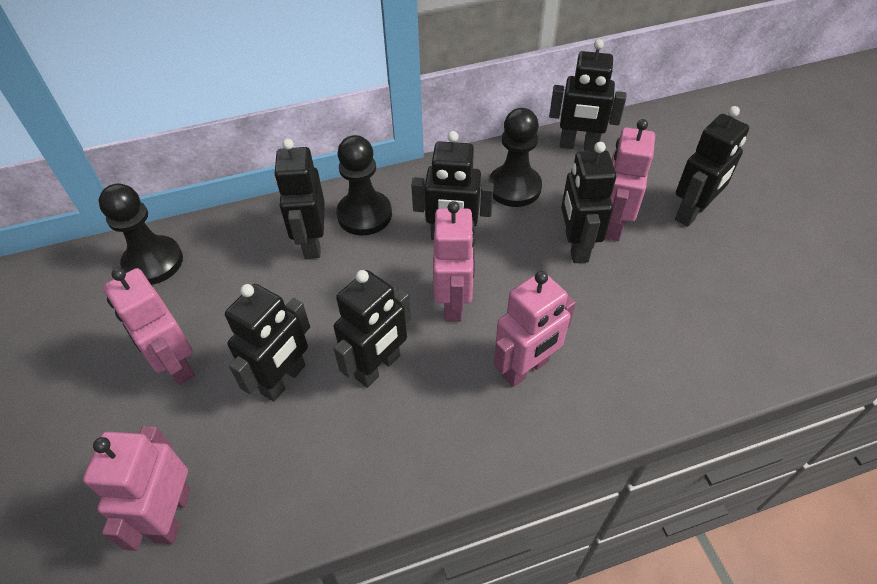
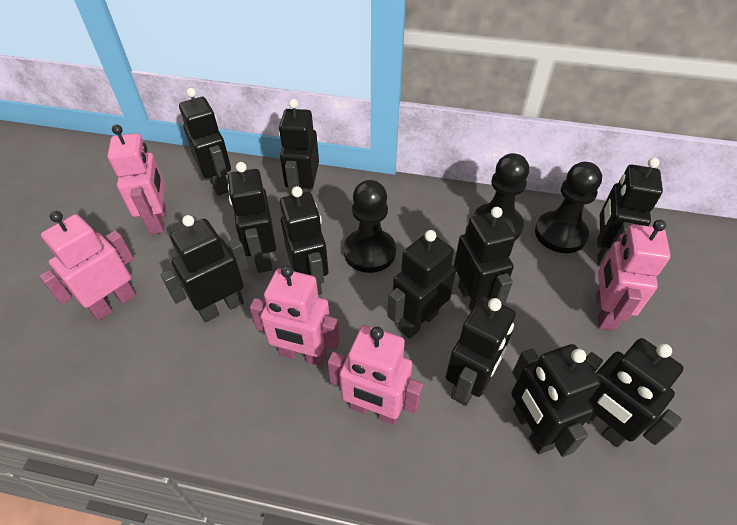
black robot: 7 -> 11

